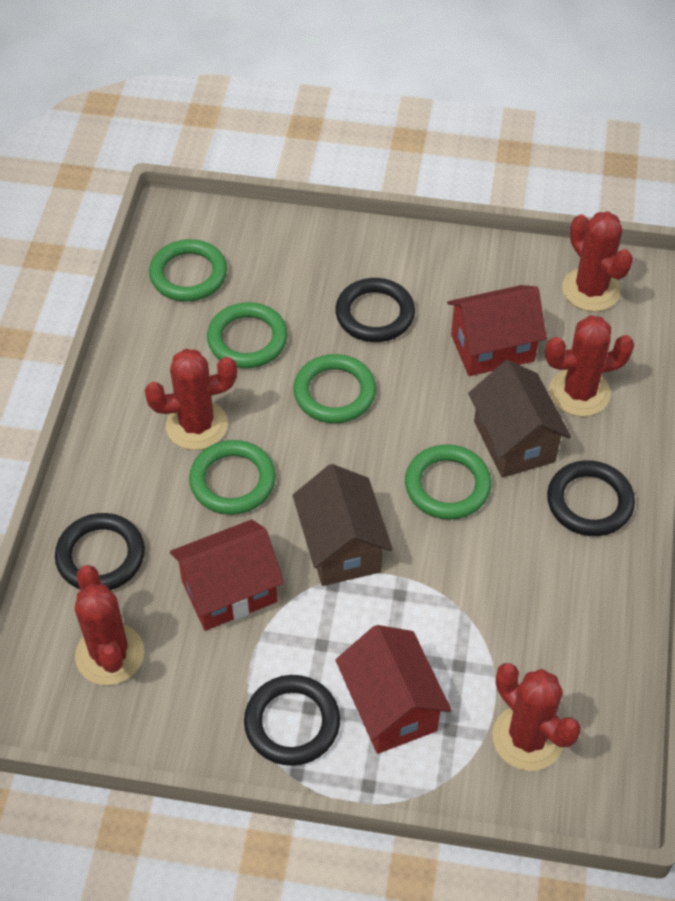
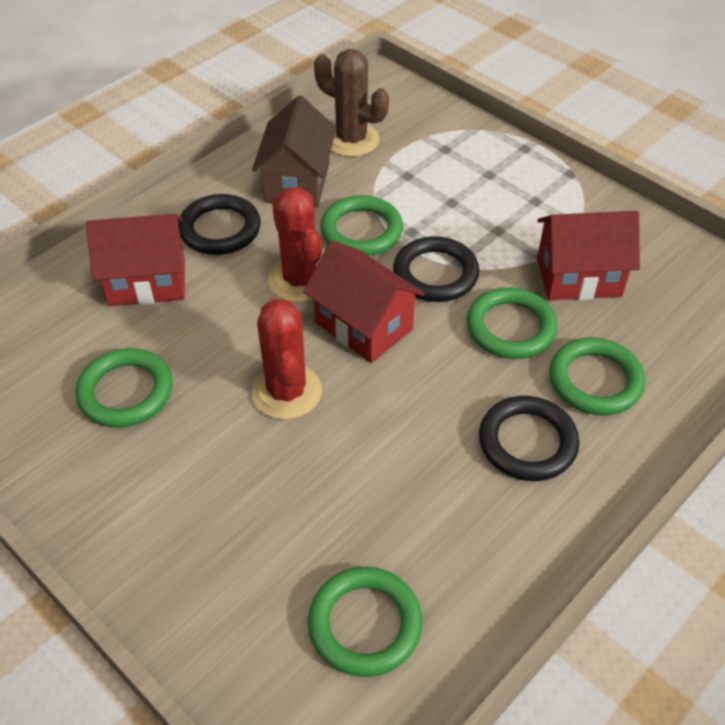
black ring: 4 -> 3
brown cactus: 0 -> 1
brown house: 2 -> 1
red cactus: 5 -> 2

